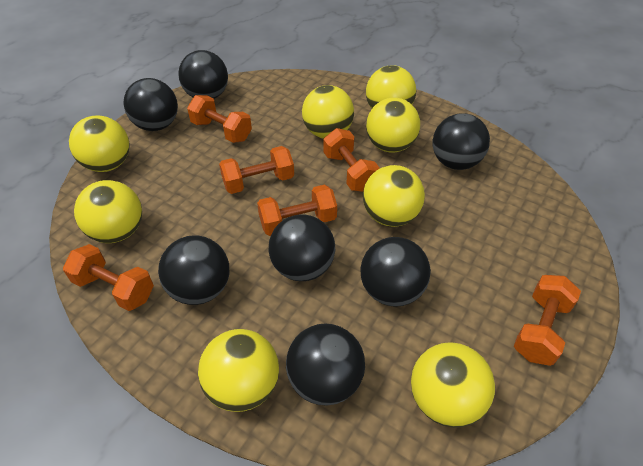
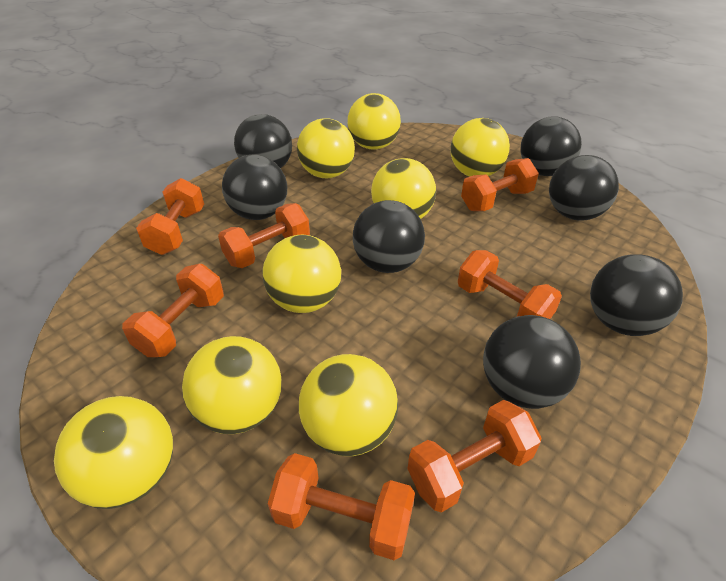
orange dumbbell: 6 -> 7

